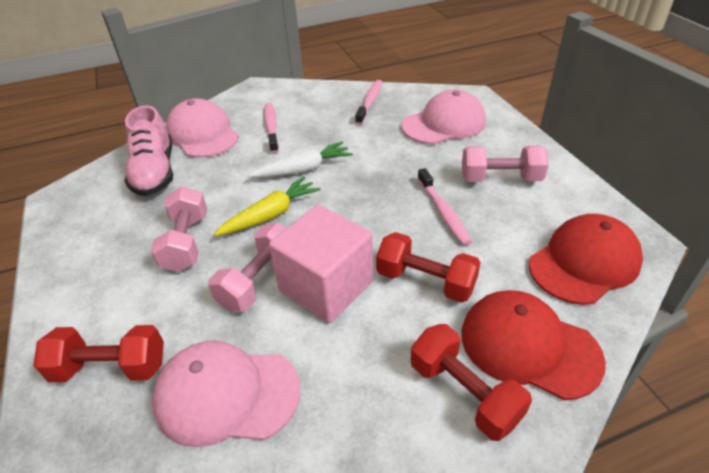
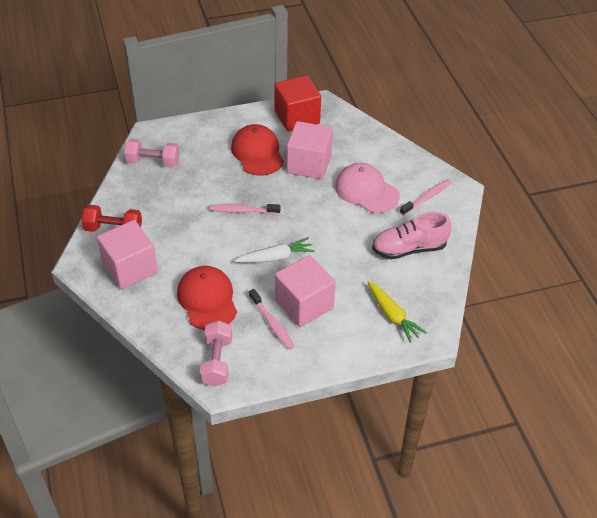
pink cap: 3 -> 1
pink cube: 1 -> 3
pink dumbbell: 3 -> 2
red cube: 0 -> 1
red dumbbell: 3 -> 1

